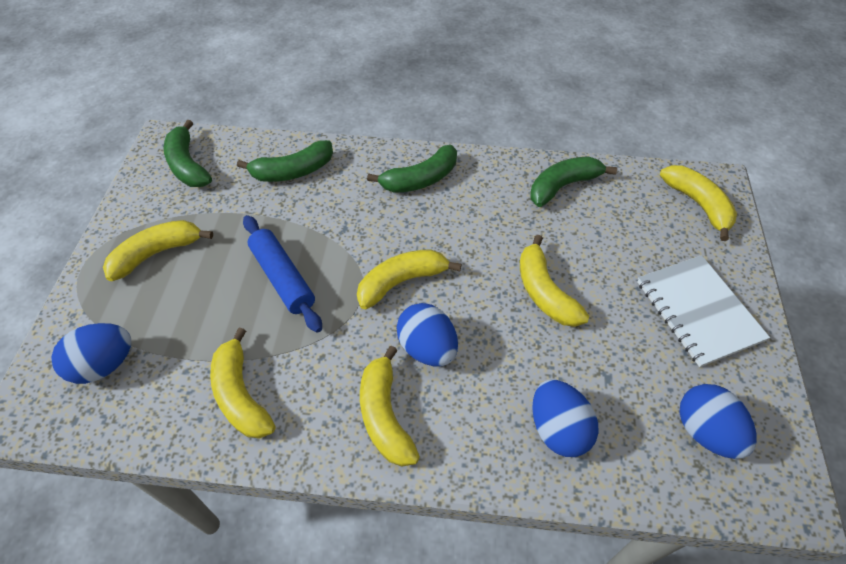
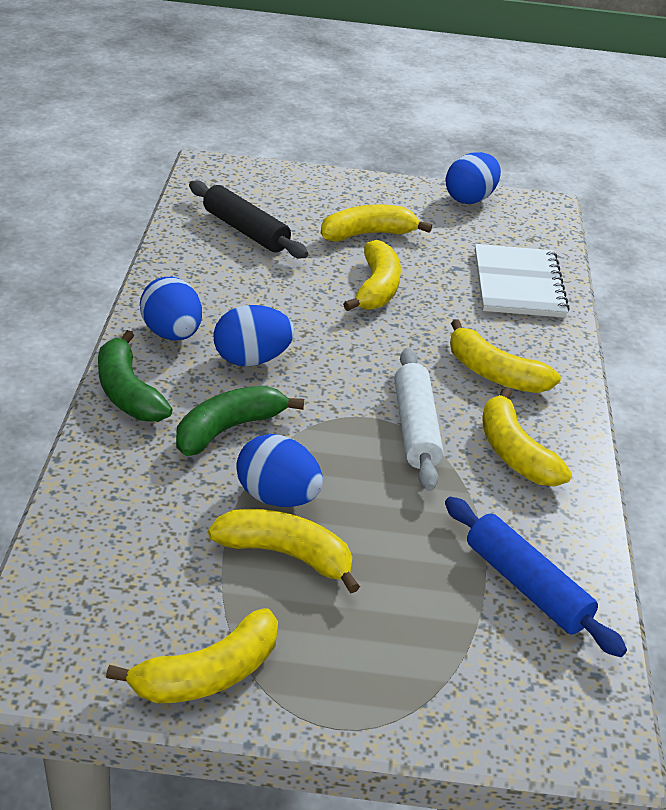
black rolling pin: 0 -> 1
green banana: 4 -> 2
white rolling pin: 0 -> 1

